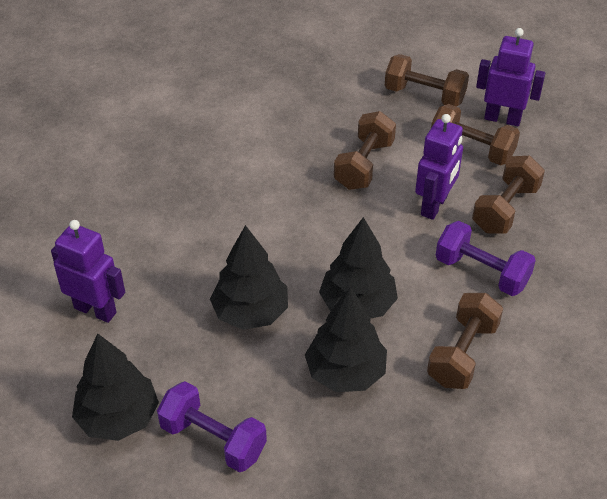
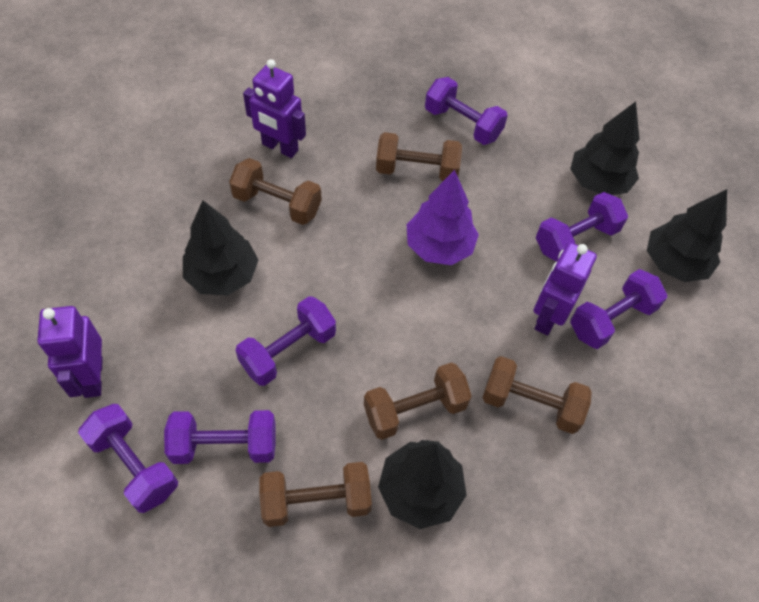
purple dumbbell: 2 -> 6
purple tree: 0 -> 1

